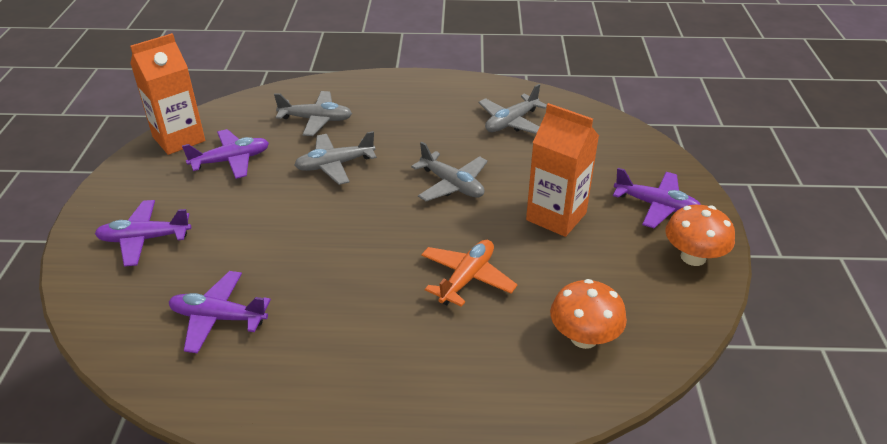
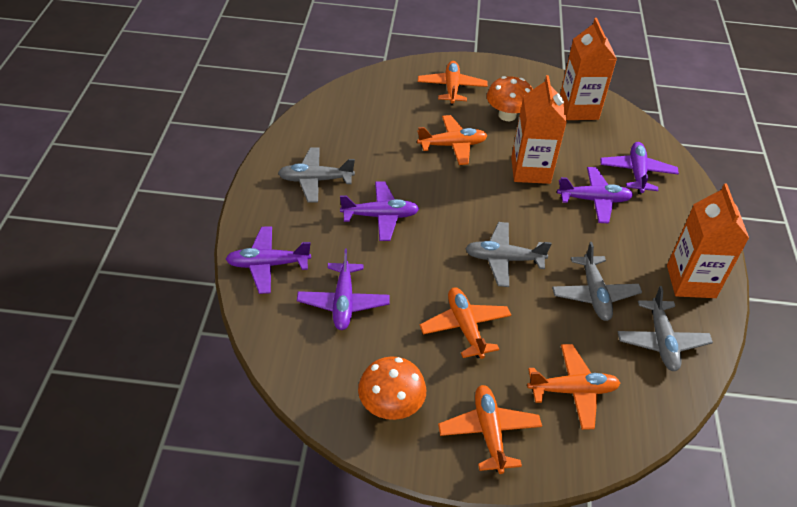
orange carton: 2 -> 3
orange plane: 1 -> 5
purple plane: 4 -> 5

